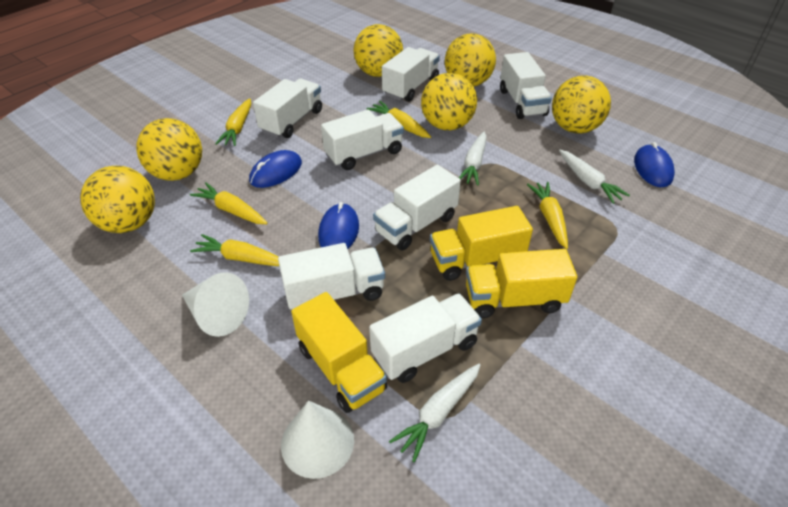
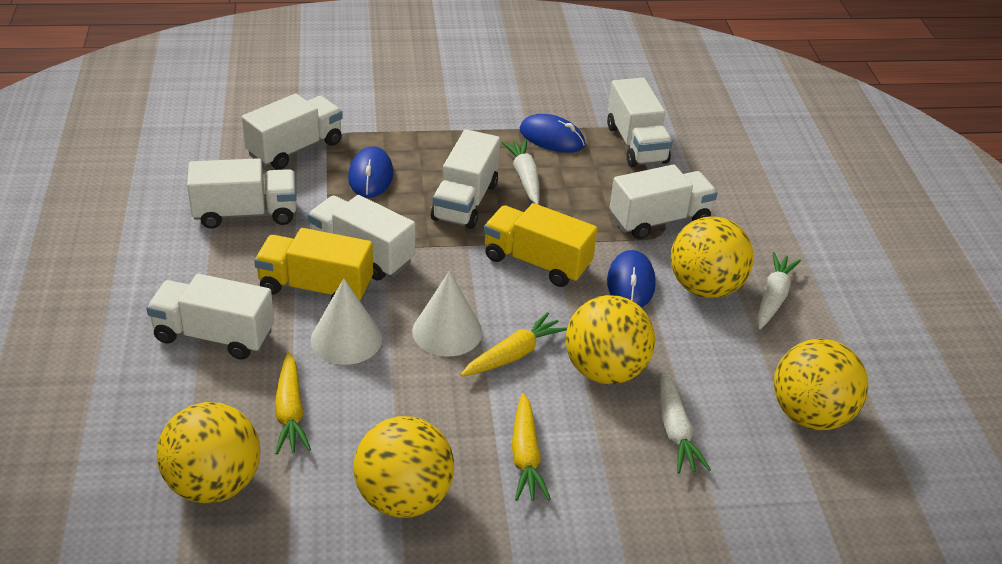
yellow ball: 6 -> 5
yellow carrot: 5 -> 3
yellow truck: 3 -> 2

